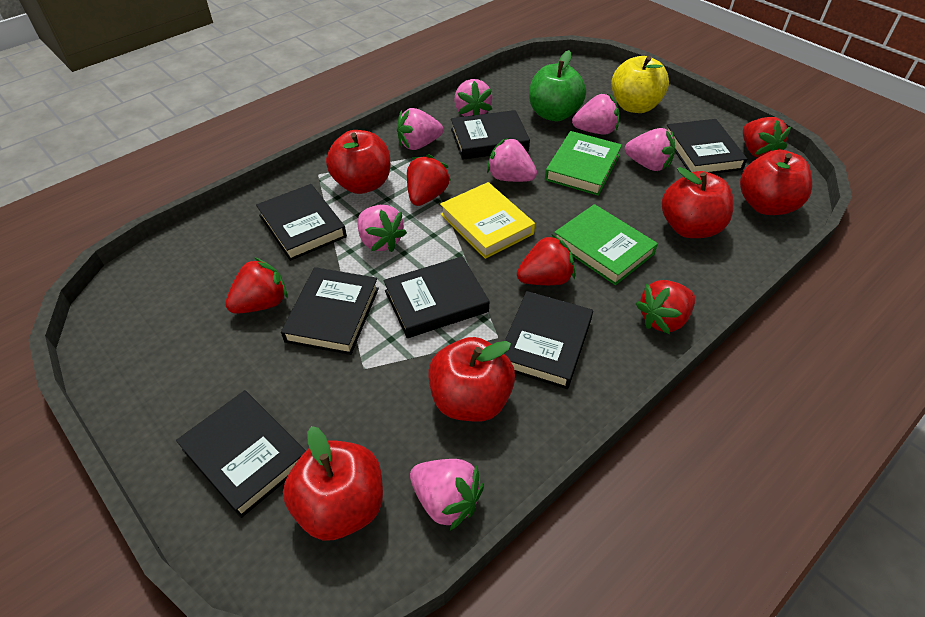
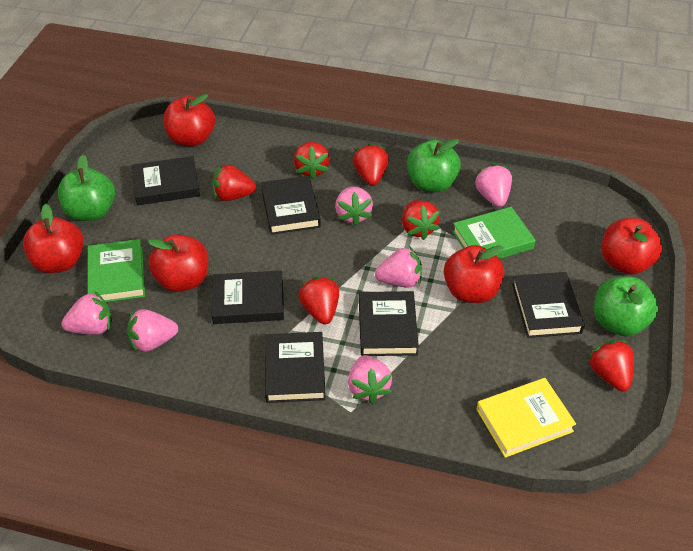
black book: 7 -> 6
green apple: 1 -> 3
pink strawberry: 7 -> 6
red strawberry: 5 -> 6
yellow apple: 1 -> 0

